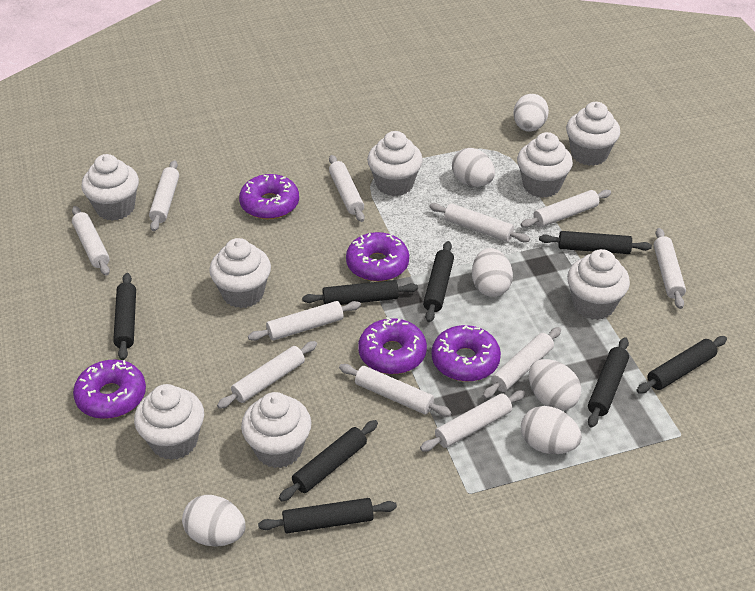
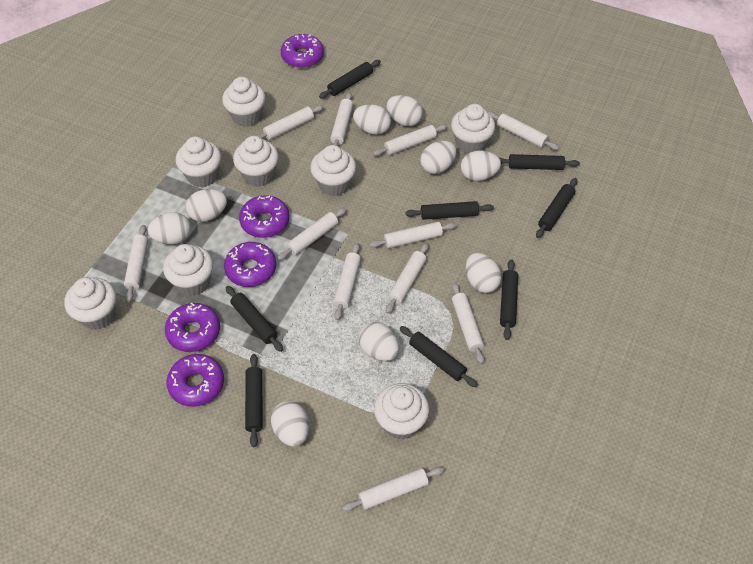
white egg: 6 -> 9

